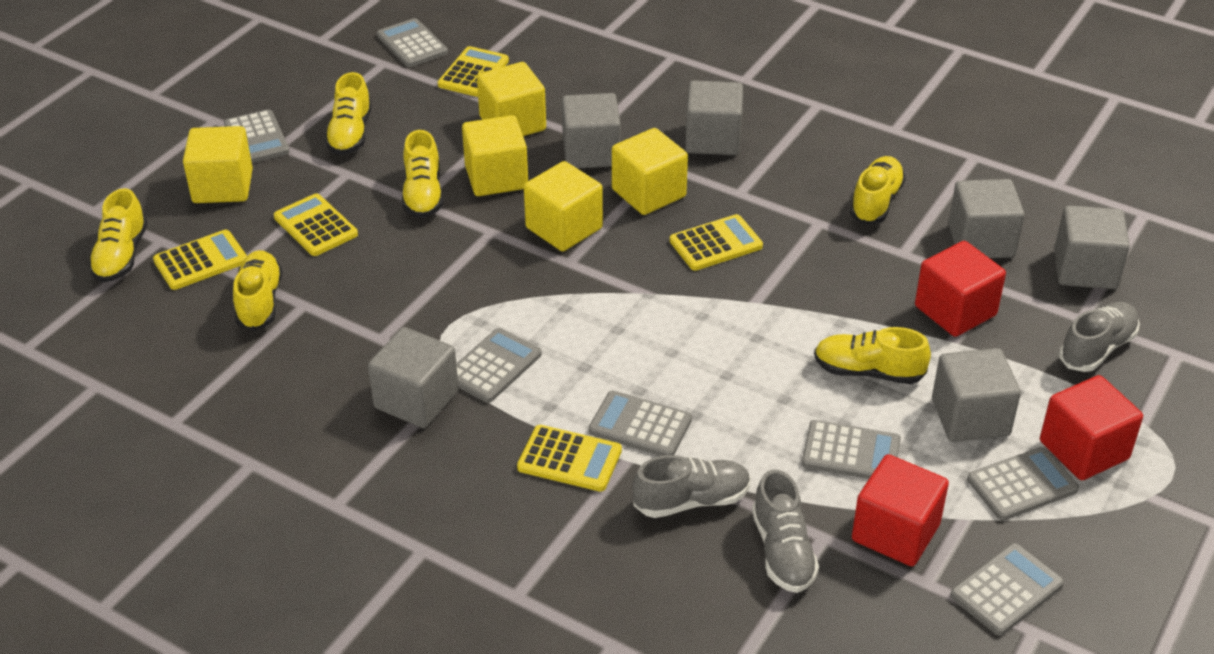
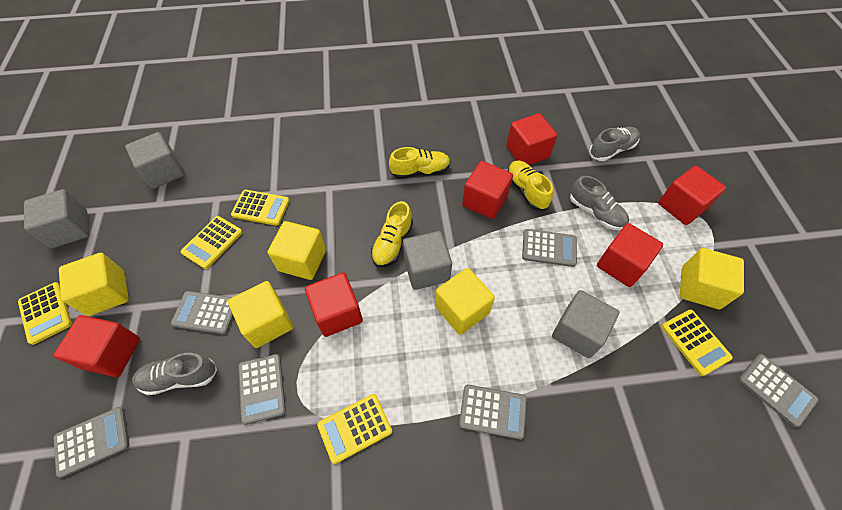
grey calculator: 7 -> 6
grey cube: 6 -> 4
red cube: 3 -> 6
yellow shoe: 6 -> 3

